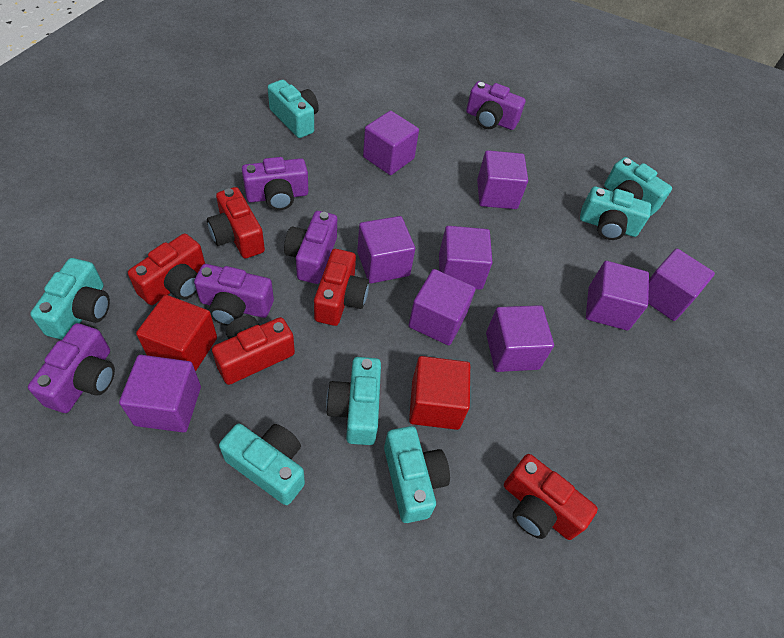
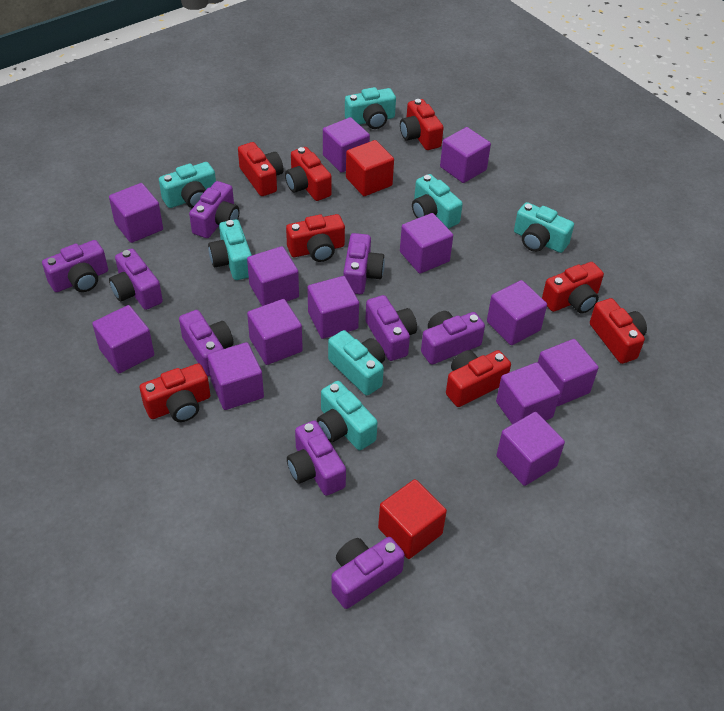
purple camera: 5 -> 9
purple cube: 9 -> 13
red camera: 5 -> 8

